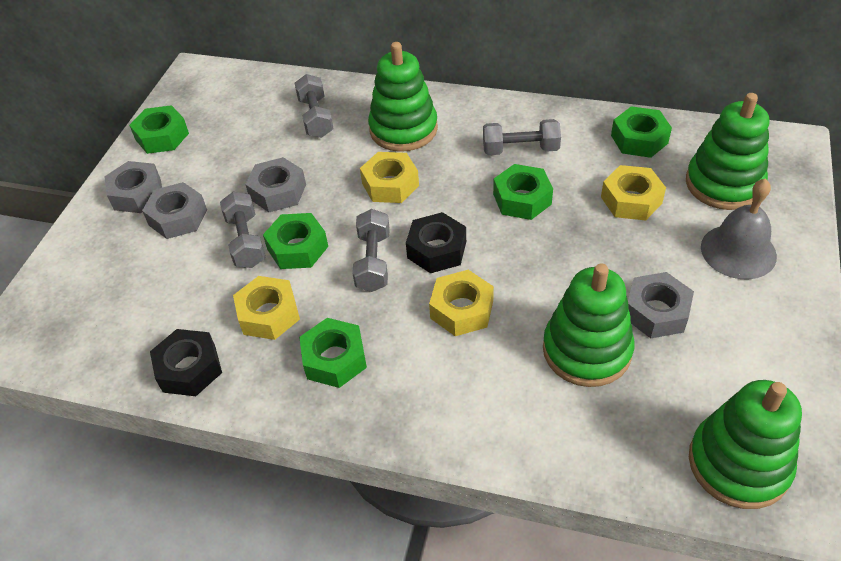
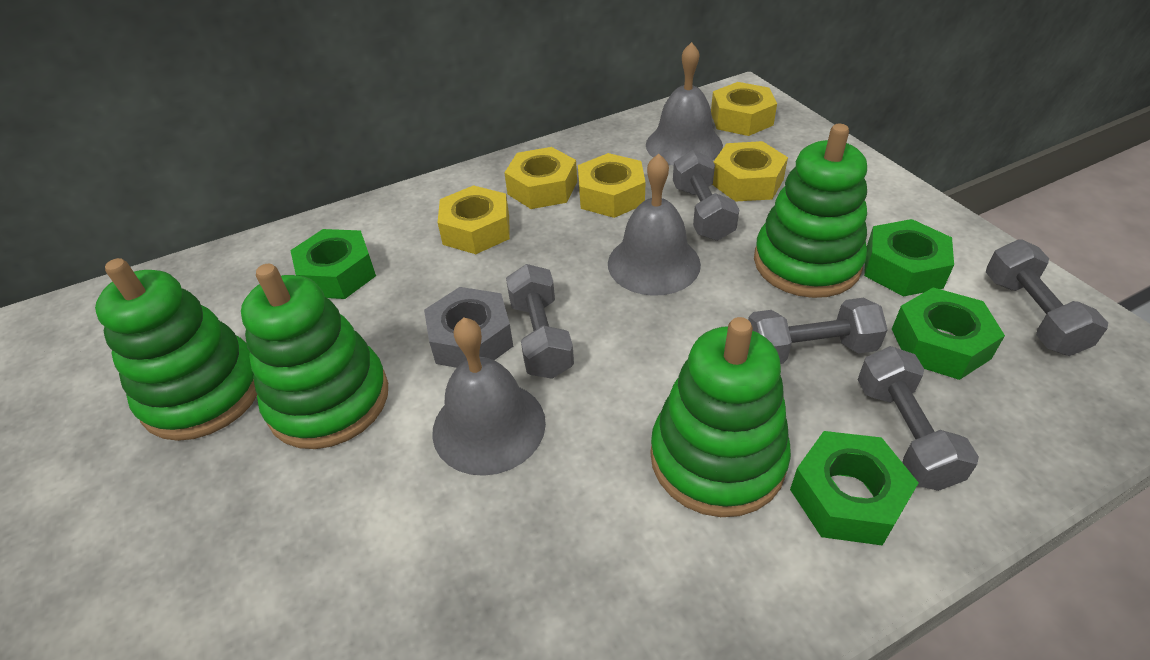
black nut: 2 -> 0
green nut: 5 -> 4
grey bell: 1 -> 3
grey dumbbell: 4 -> 5
grey nut: 4 -> 1
yellow nut: 4 -> 5

